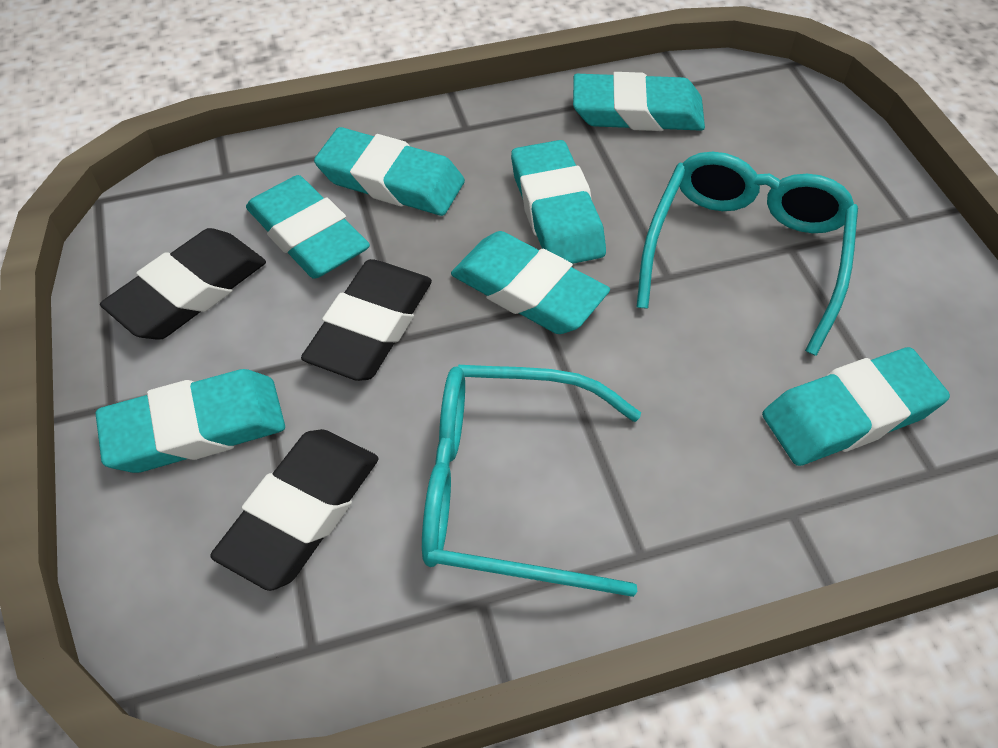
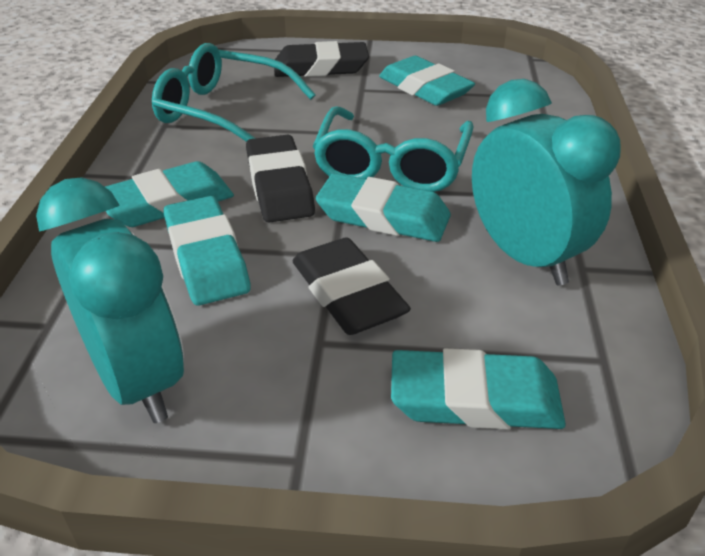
turquoise clock: 0 -> 2
turquoise eraser: 7 -> 5

